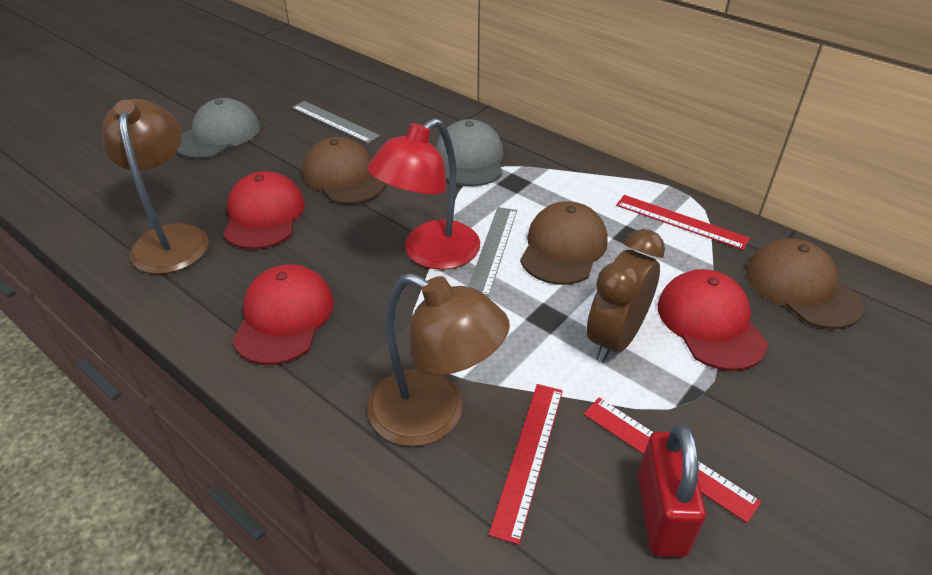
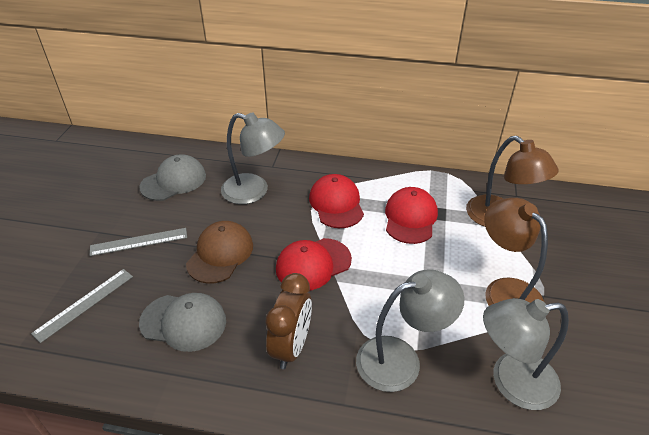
brown cap: 3 -> 1
grey lamp: 0 -> 3
red lamp: 1 -> 0
red padlock: 1 -> 0
red ruler: 3 -> 0

